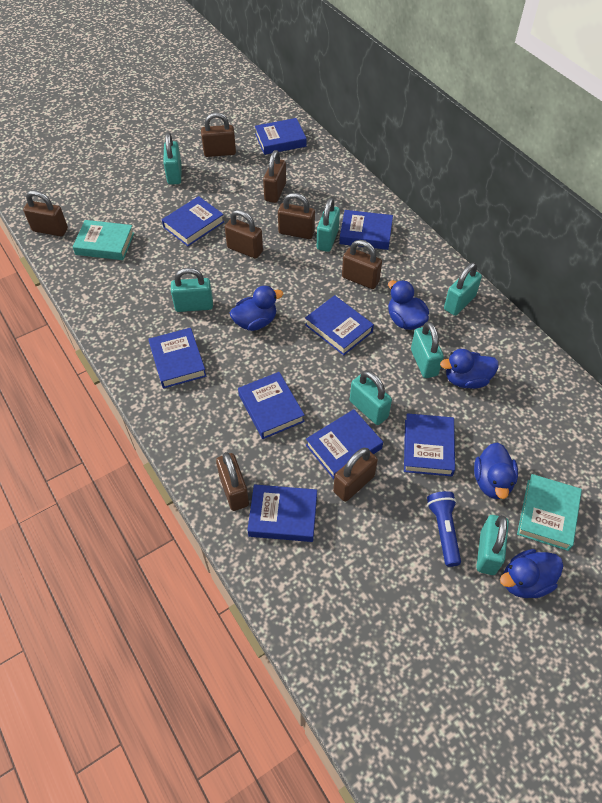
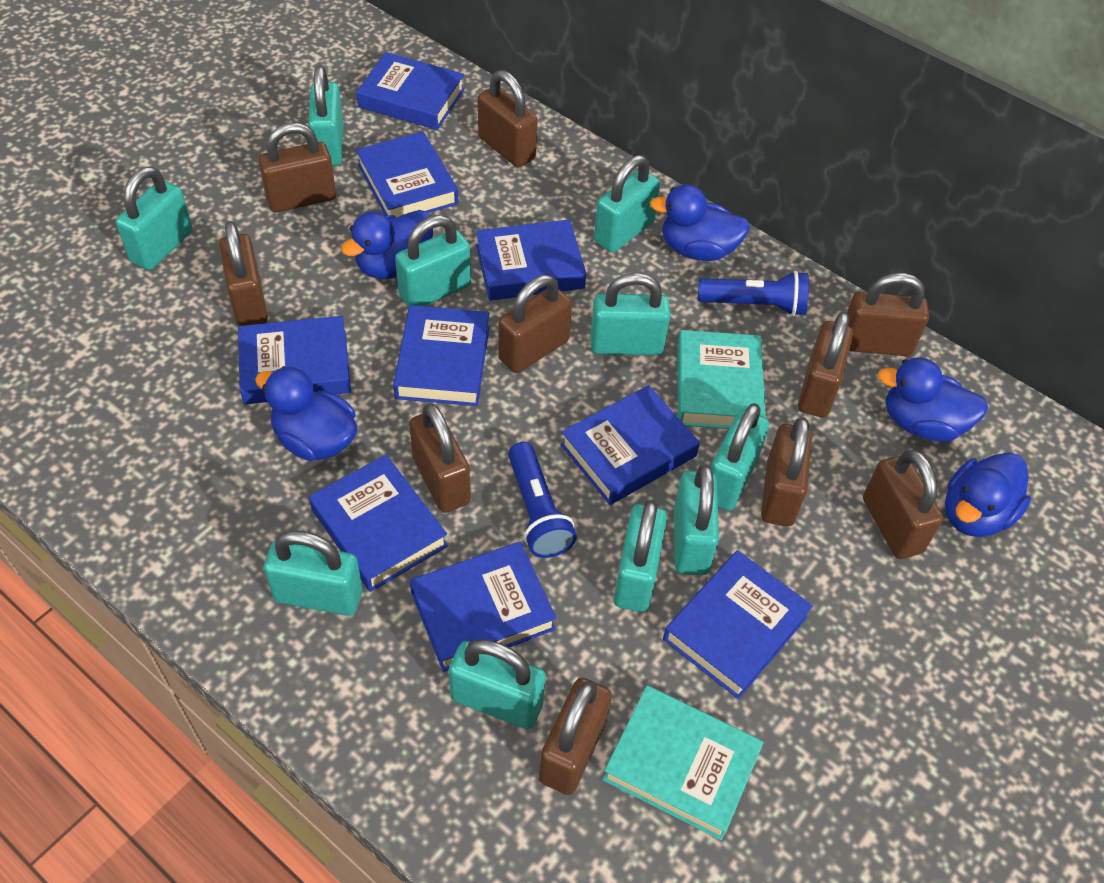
blue flashlight: 1 -> 2
brown padlock: 8 -> 10
turquoise padlock: 7 -> 10

